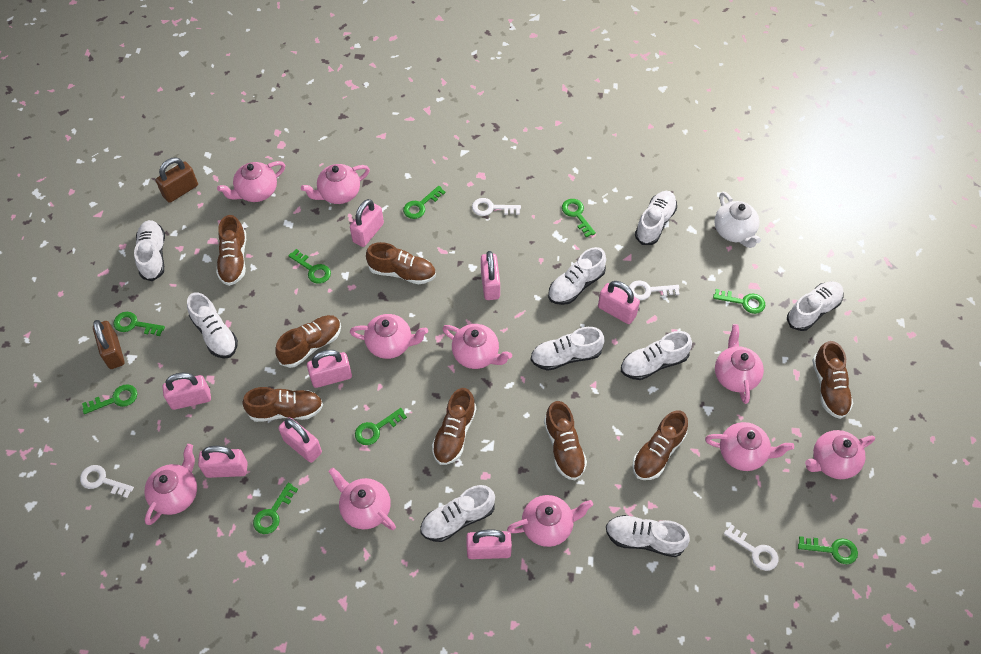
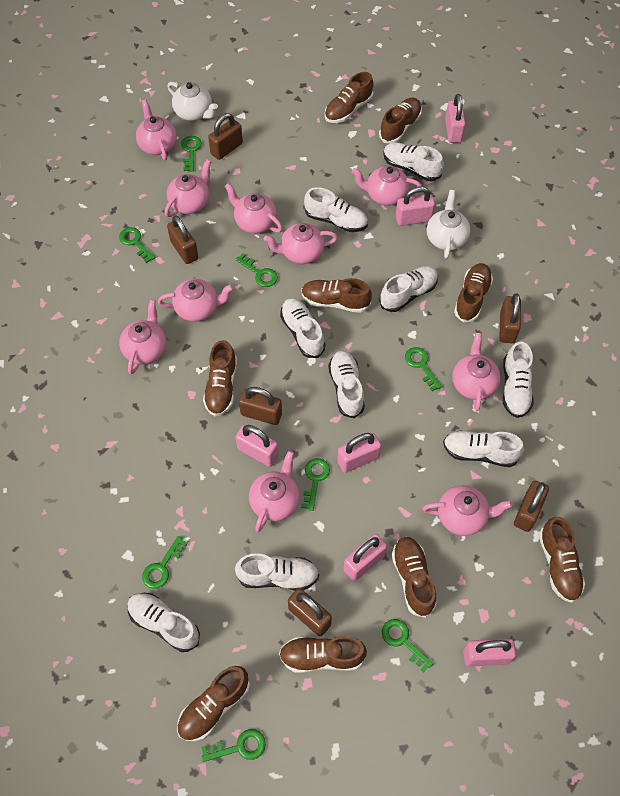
brown padlock: 2 -> 6
brown shoe: 8 -> 9
green key: 9 -> 8
pink padlock: 8 -> 6
white key: 4 -> 0
white teapot: 1 -> 2

